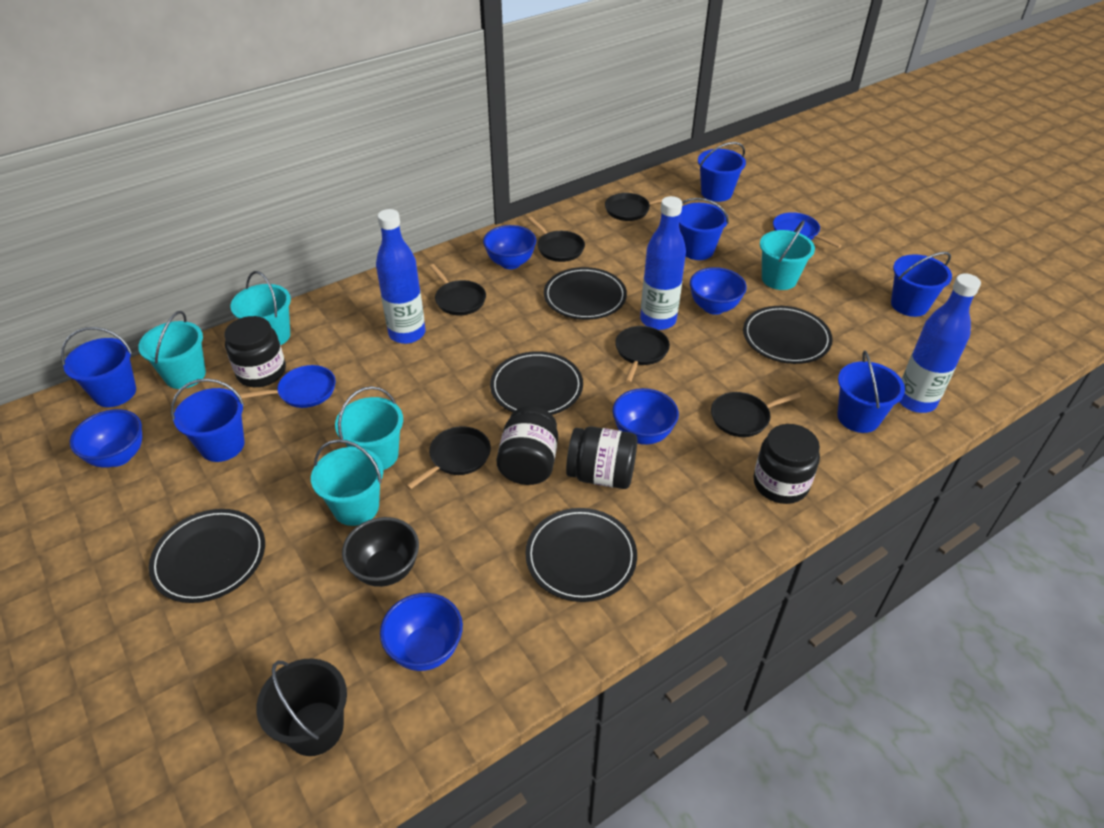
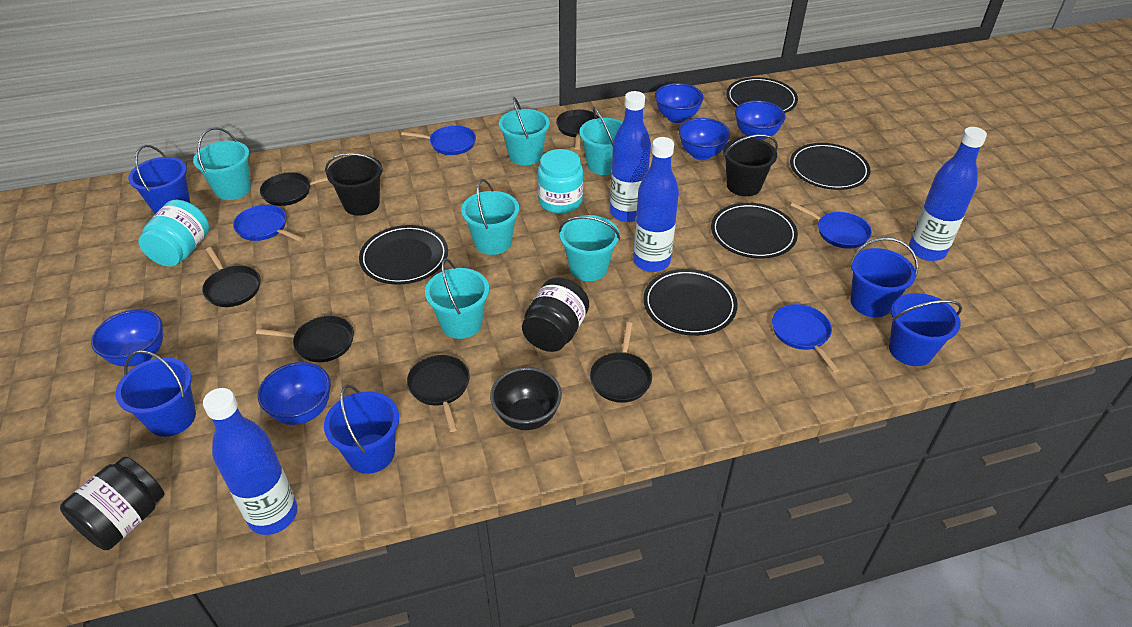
black bucket: 1 -> 2
black jar: 4 -> 2
blue bottle: 3 -> 4
blue bucket: 6 -> 5
blue pan: 2 -> 4
turquoise bucket: 5 -> 6
turquoise jar: 0 -> 2

